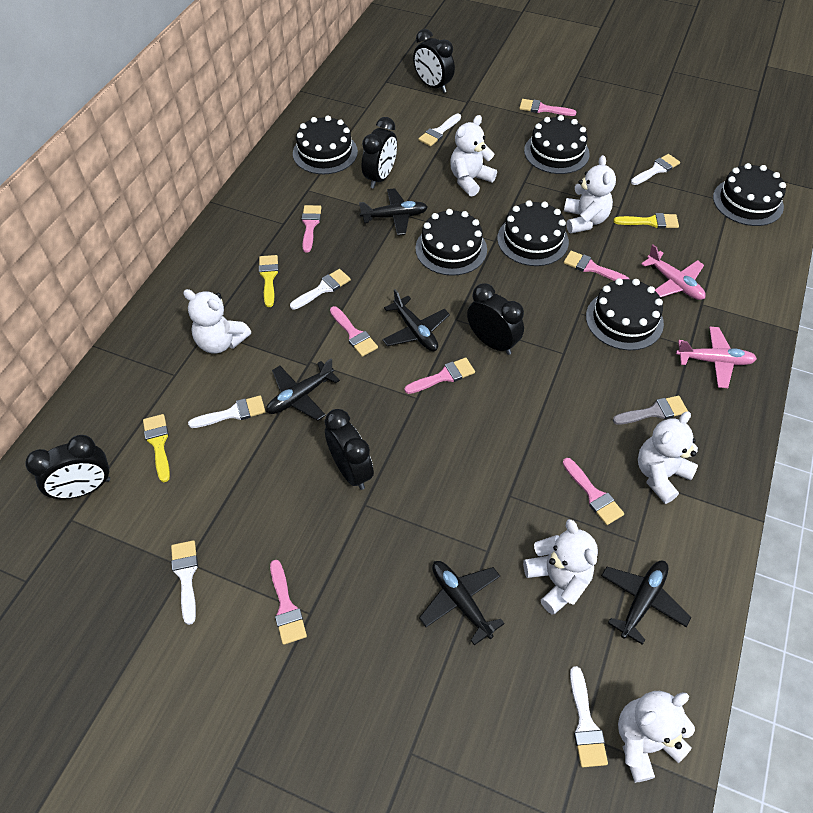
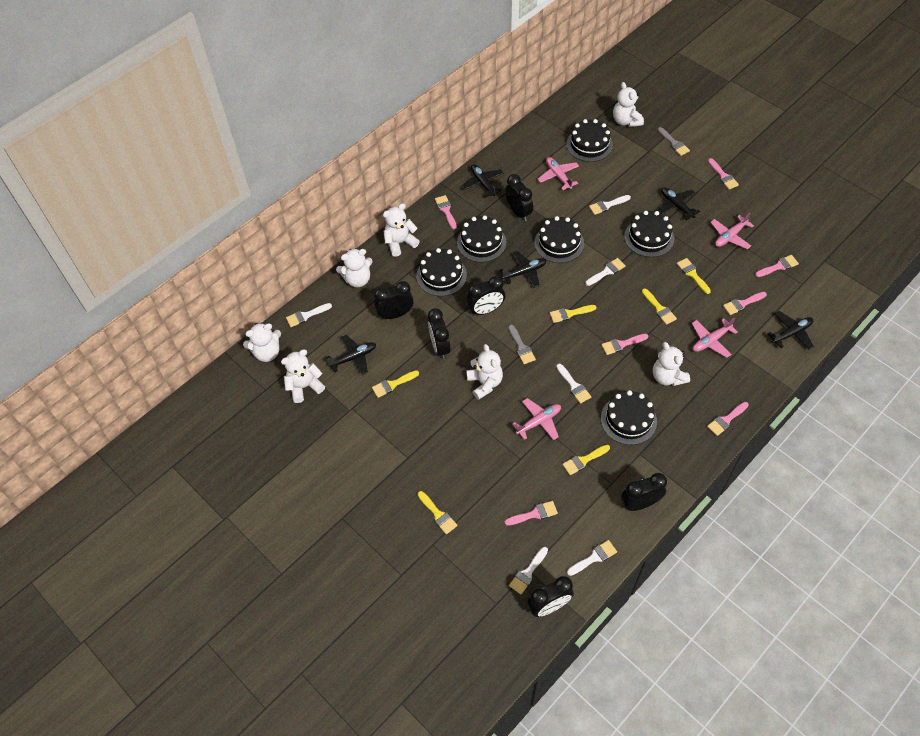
black clock: 5 -> 6
grey brush: 1 -> 2
pink plane: 2 -> 4
white teddy bear: 6 -> 7
yellow brush: 3 -> 6

